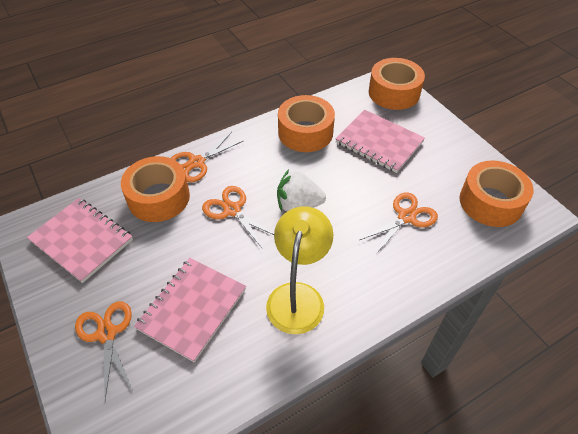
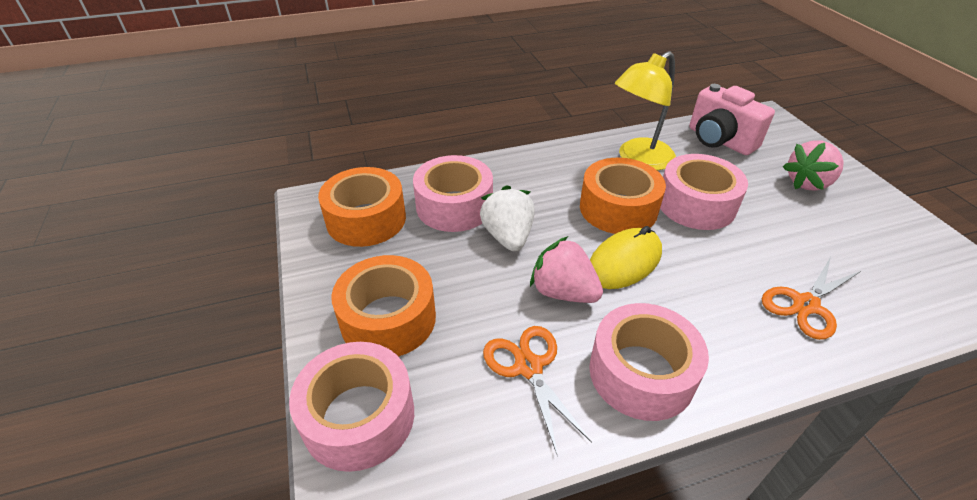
orange scissors: 4 -> 2
orange tape: 4 -> 3
pink camera: 0 -> 1
pink notebook: 3 -> 0
pink strawberry: 0 -> 2
pink tape: 0 -> 4
yellow mouse: 0 -> 1

